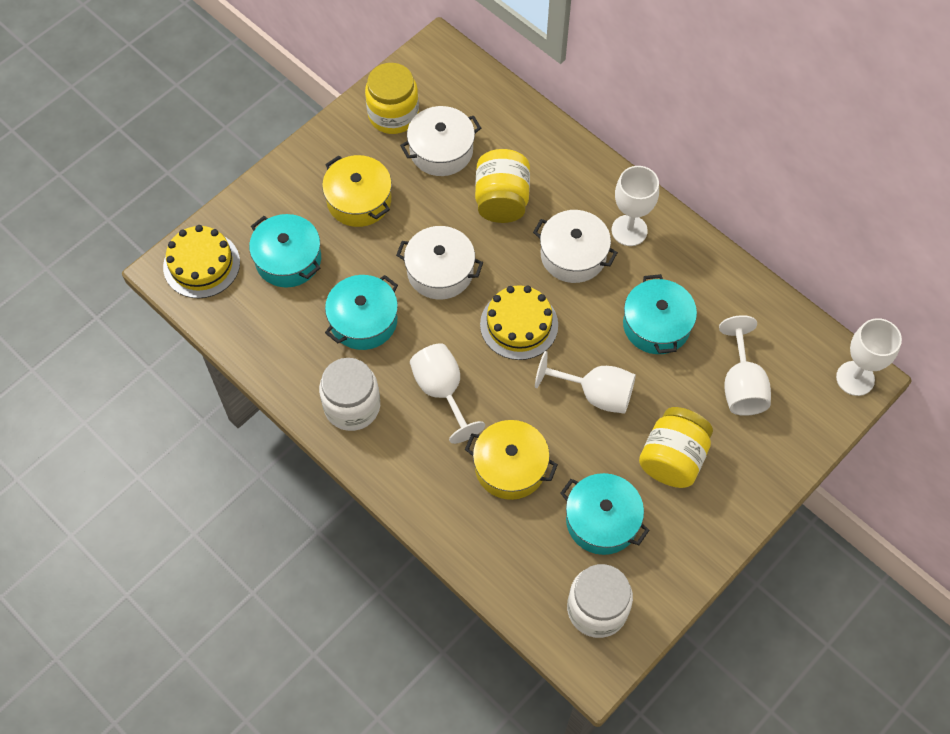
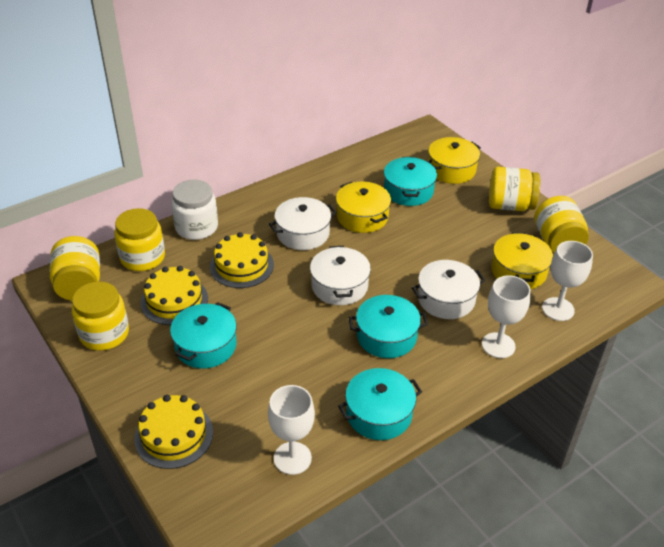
white goblet: 5 -> 3
white jar: 2 -> 1
yellow cake: 2 -> 3
yellow jar: 3 -> 5
yellow pot: 2 -> 3

